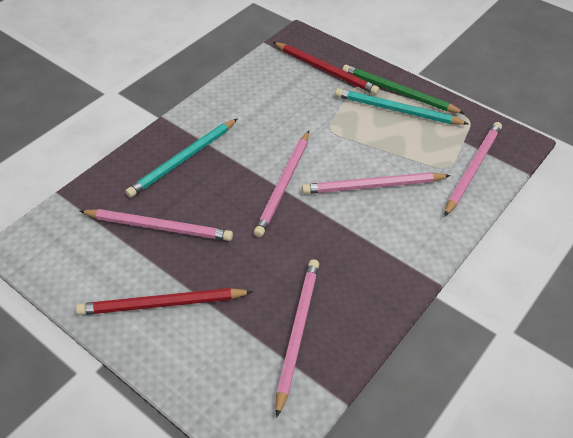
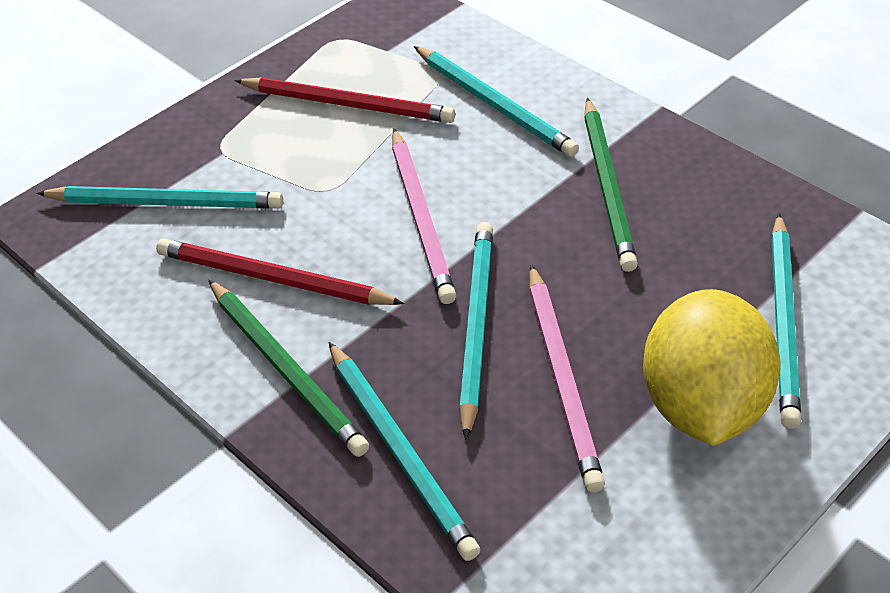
green pencil: 1 -> 2
pink pencil: 5 -> 2
turquoise pencil: 2 -> 5
yellow lemon: 0 -> 1

